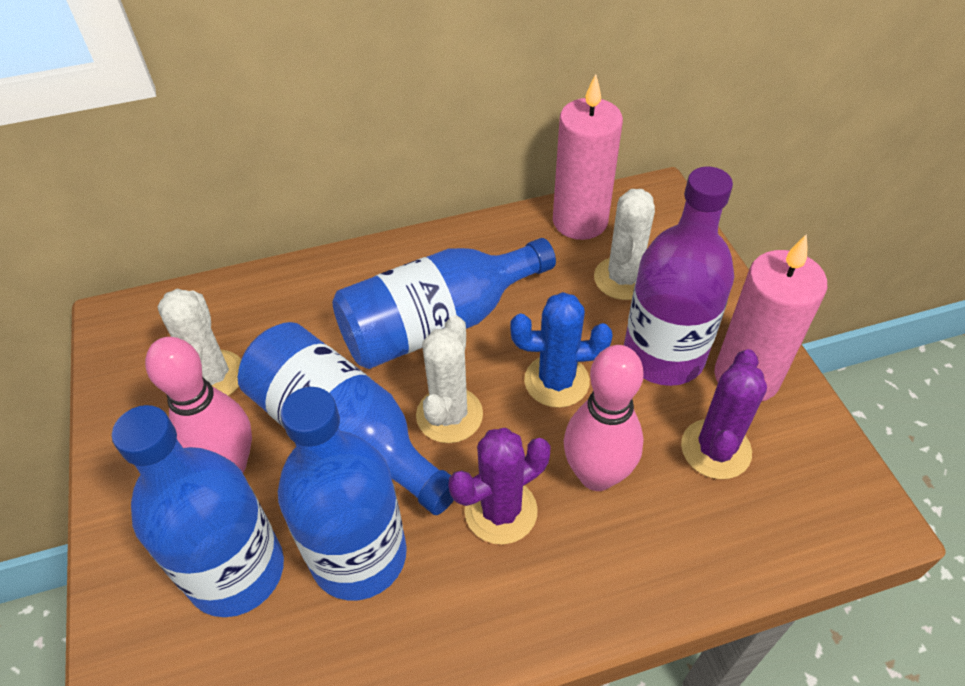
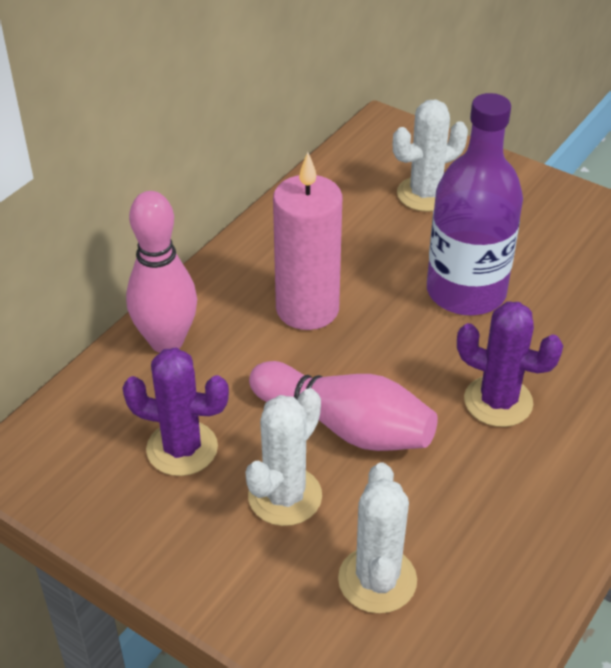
blue bottle: 4 -> 0
blue cactus: 1 -> 0
pink candle: 2 -> 1

